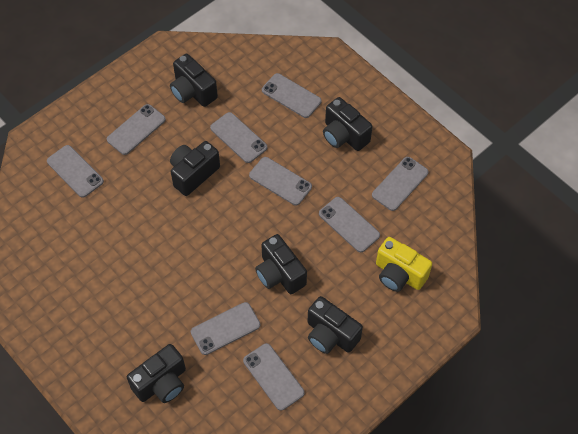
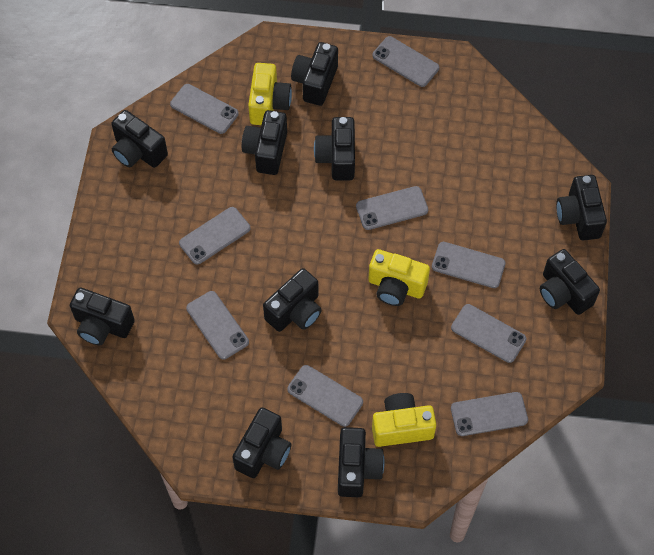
black camera: 6 -> 10
yellow camera: 1 -> 3

